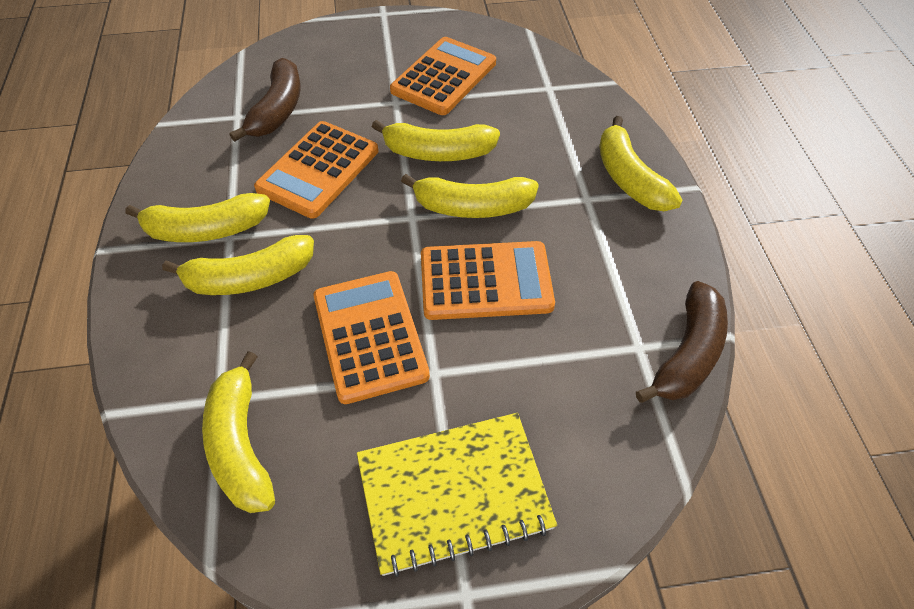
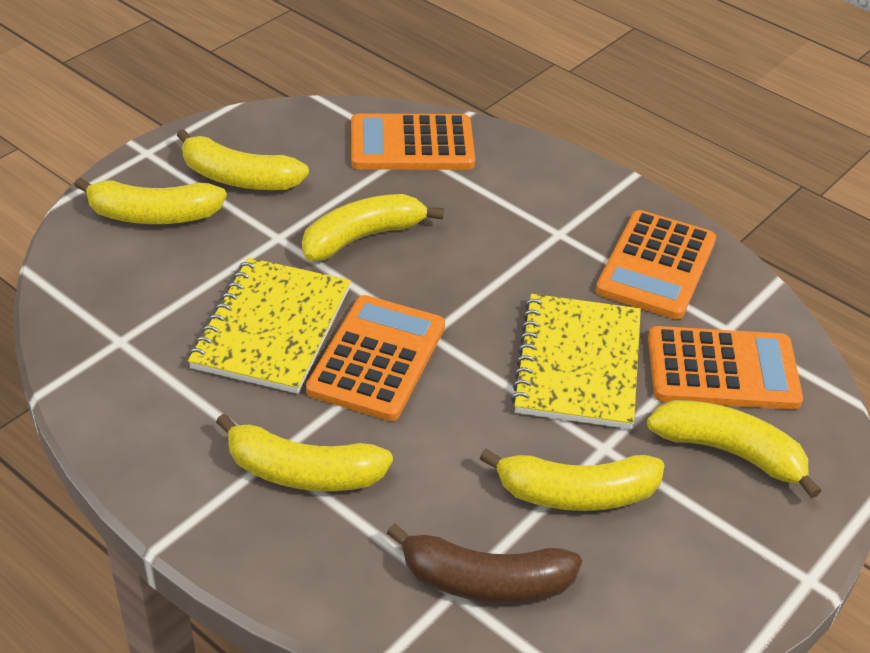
brown banana: 2 -> 1
yellow notebook: 1 -> 2

